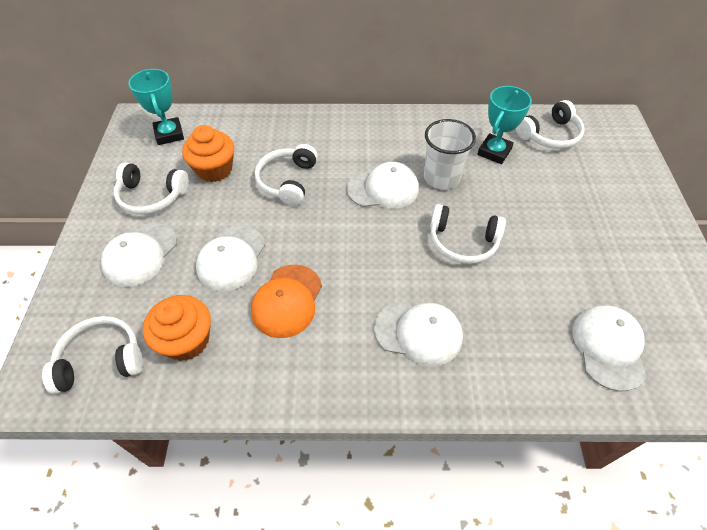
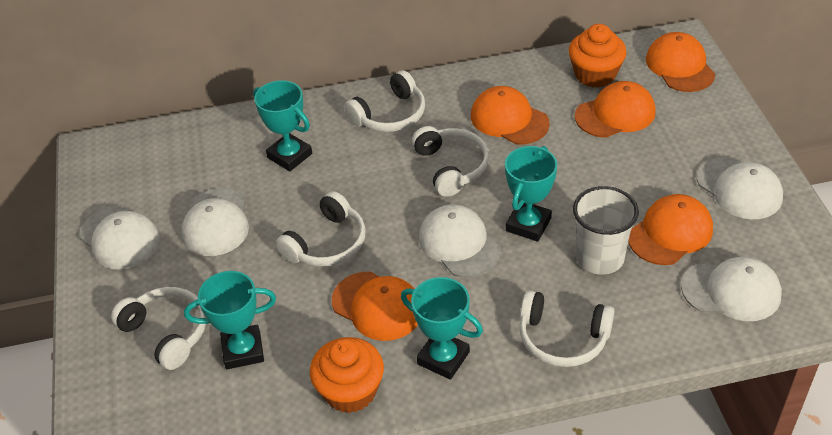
orange cap: 1 -> 5
turquoise trophy: 2 -> 4

